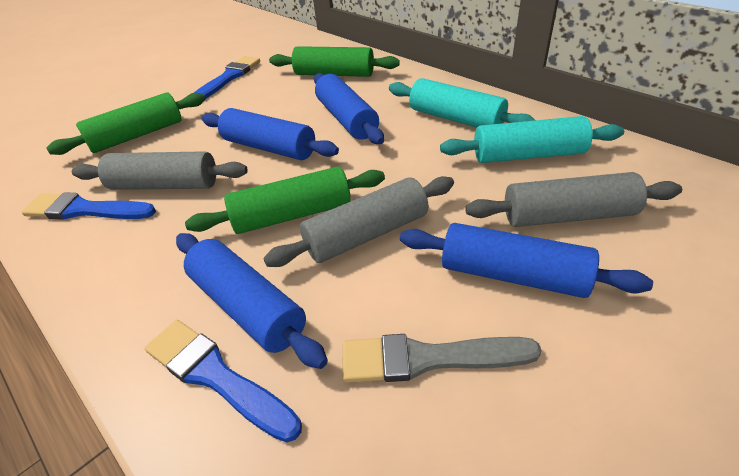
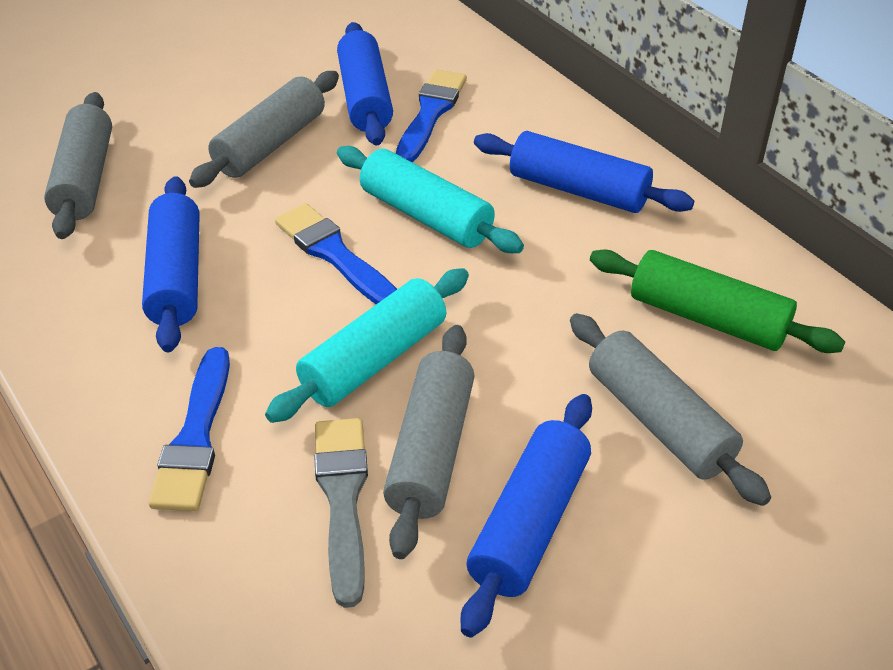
green rolling pin: 3 -> 1
grey rolling pin: 3 -> 4

